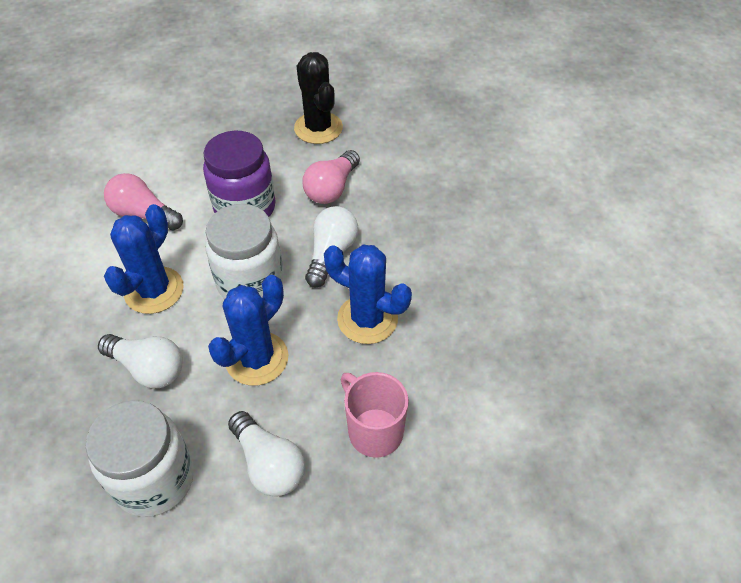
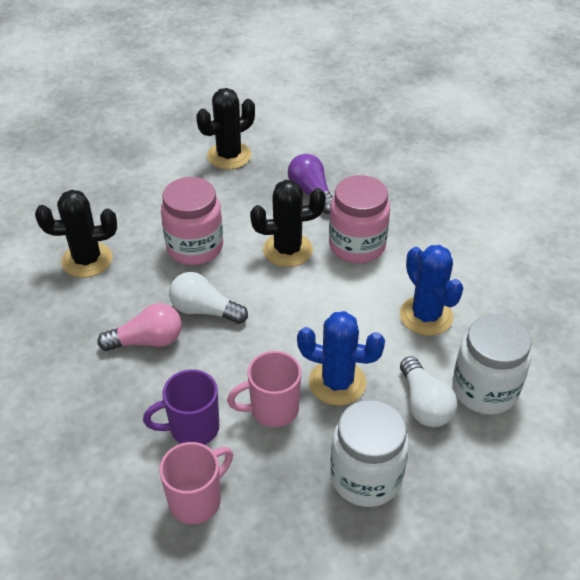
black cactus: 1 -> 3
blue cactus: 3 -> 2
pink jar: 0 -> 2
pink light bulb: 2 -> 1
pink mug: 1 -> 2
purple jar: 1 -> 0
purple light bulb: 0 -> 1
purple mug: 0 -> 1
white light bulb: 3 -> 2

